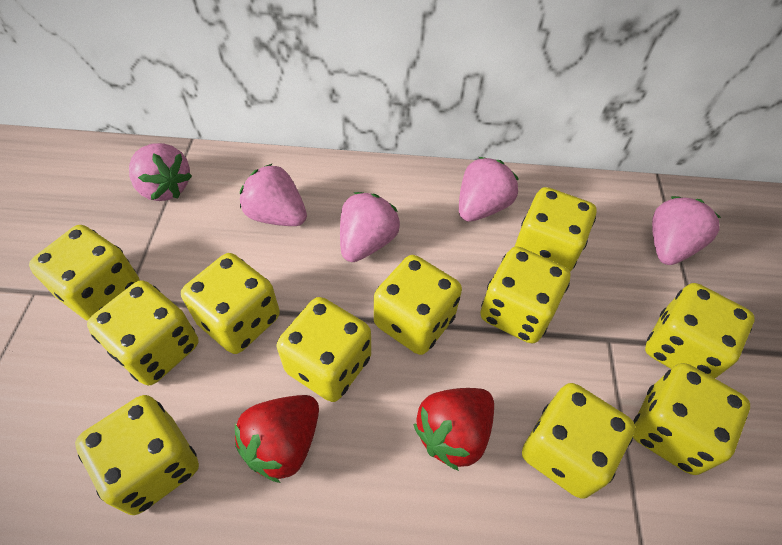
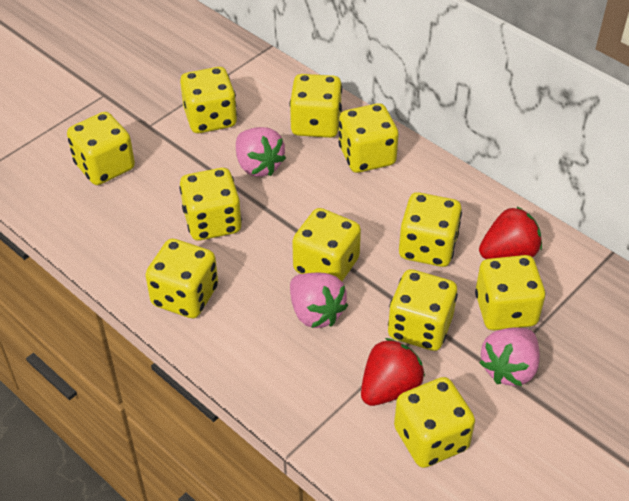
pink strawberry: 5 -> 3

